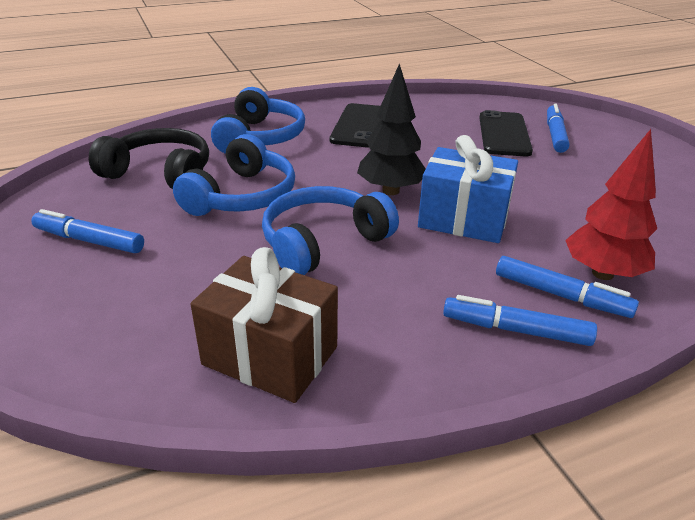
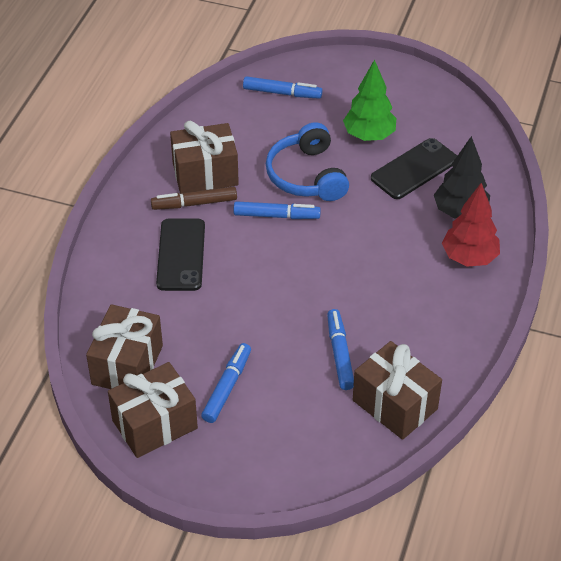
black headphones: 1 -> 0
blue gift: 1 -> 0
blue headphones: 3 -> 1
brown gift: 1 -> 4
brown marker: 0 -> 1
green tree: 0 -> 1

